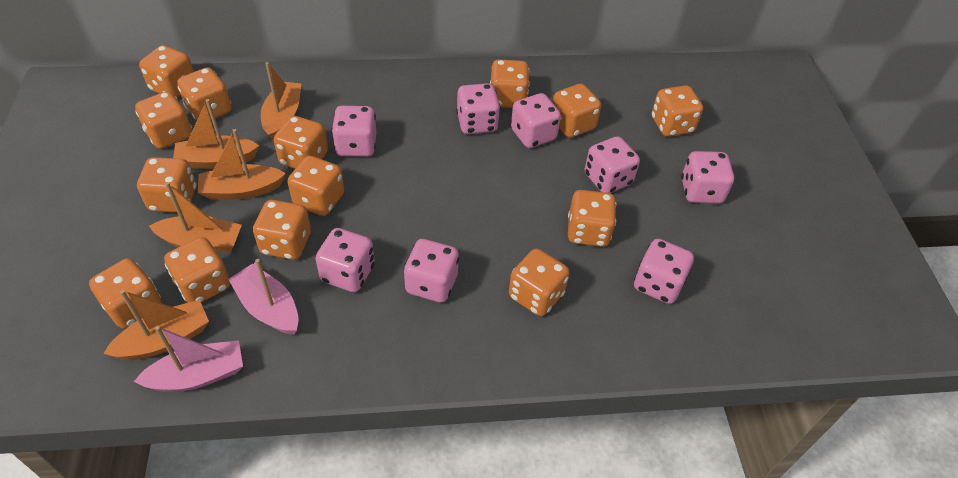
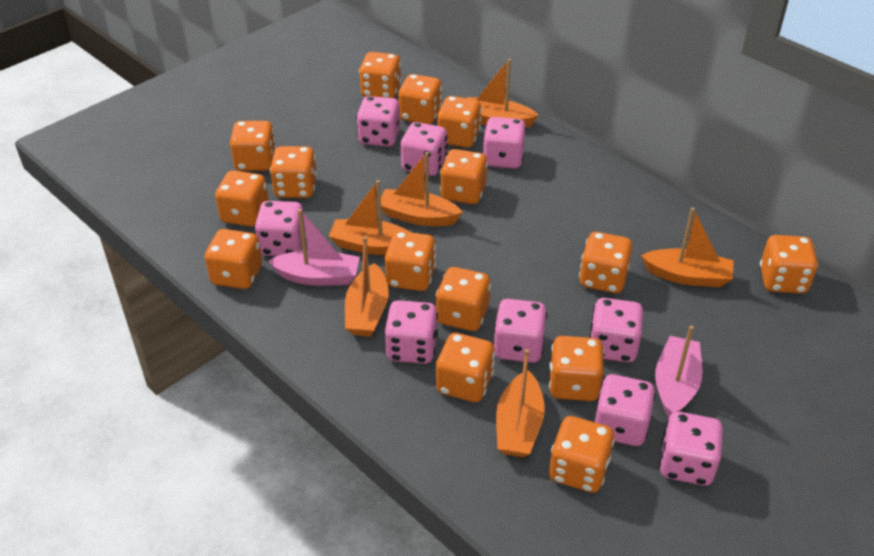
orange boat: 5 -> 6
orange dice: 14 -> 15
pink dice: 8 -> 9

